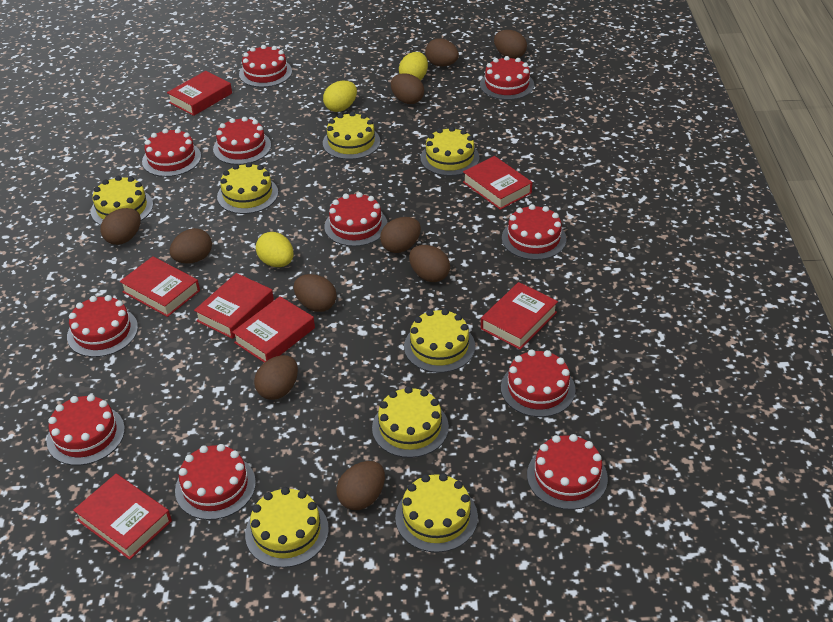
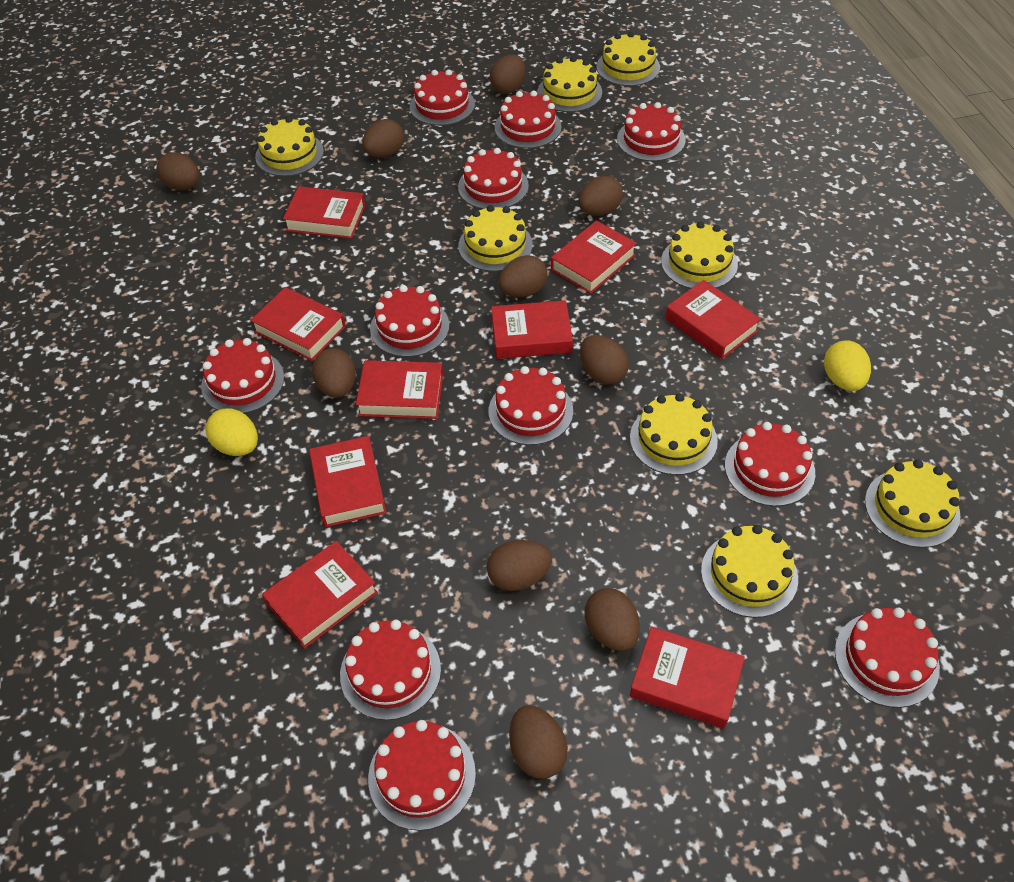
red book: 7 -> 9
yellow egg: 3 -> 2

